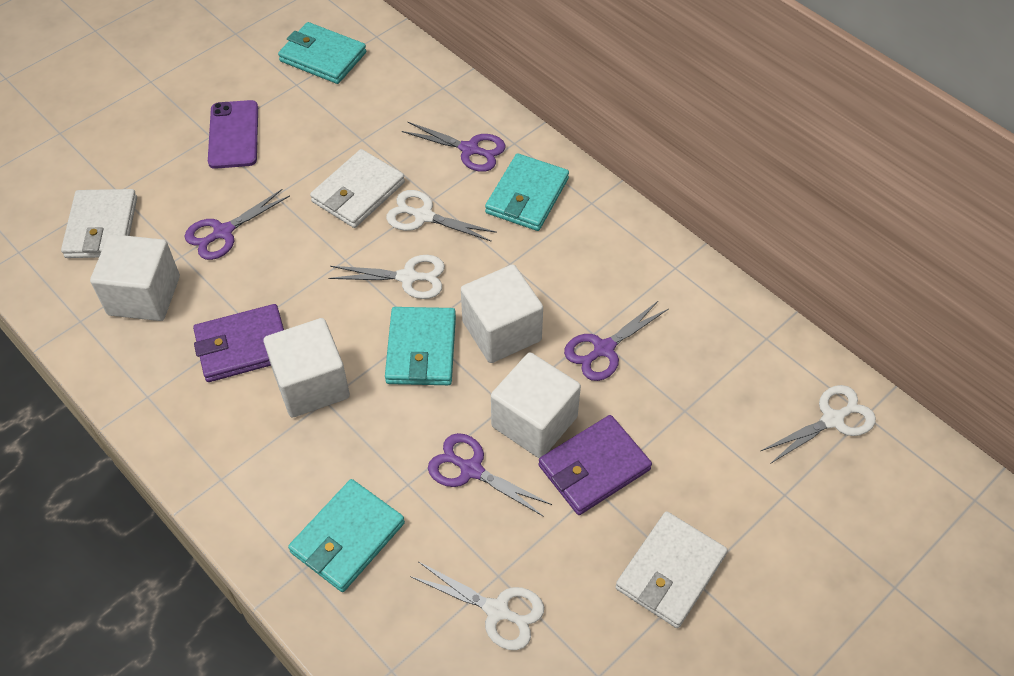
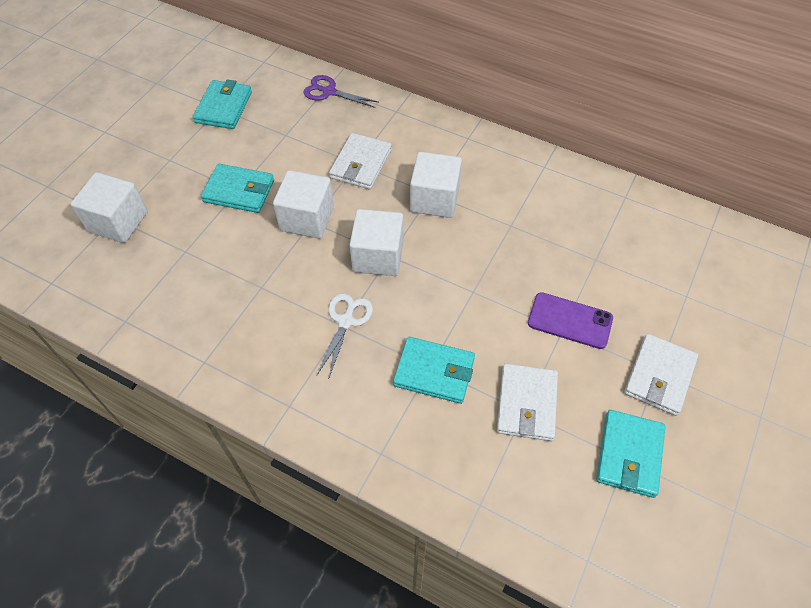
purple scissors: 4 -> 1
purple wallet: 2 -> 0
white scissors: 4 -> 1

